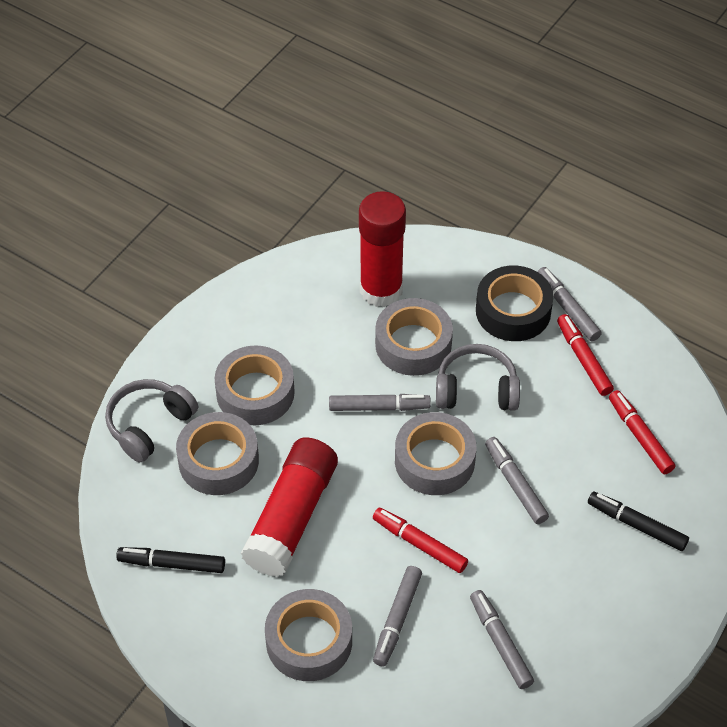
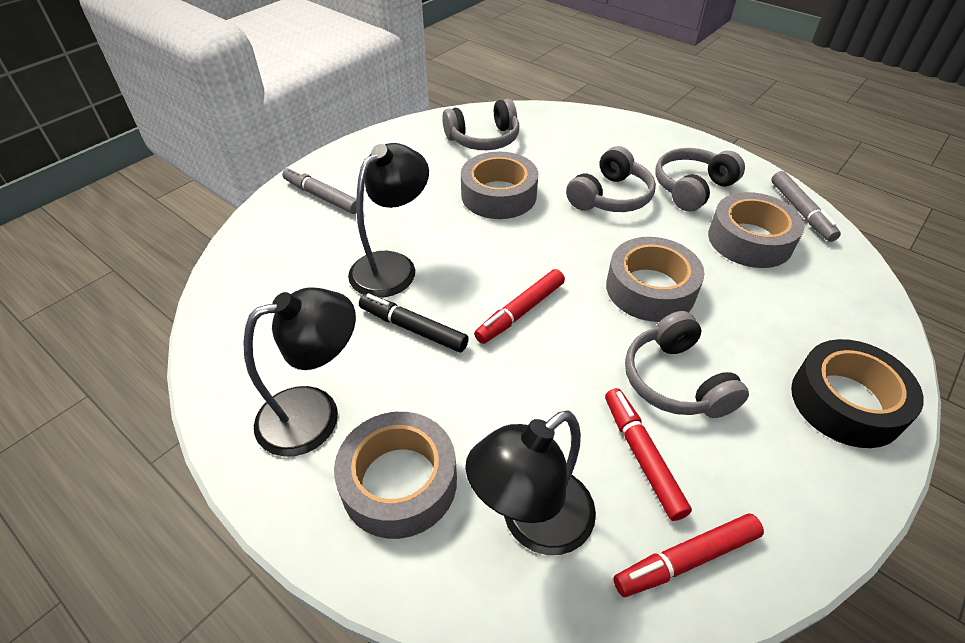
black lamp: 0 -> 3
black marker: 2 -> 1
grey headphones: 2 -> 4
grey marker: 5 -> 2
grey tape: 5 -> 4
red glue stick: 2 -> 0

